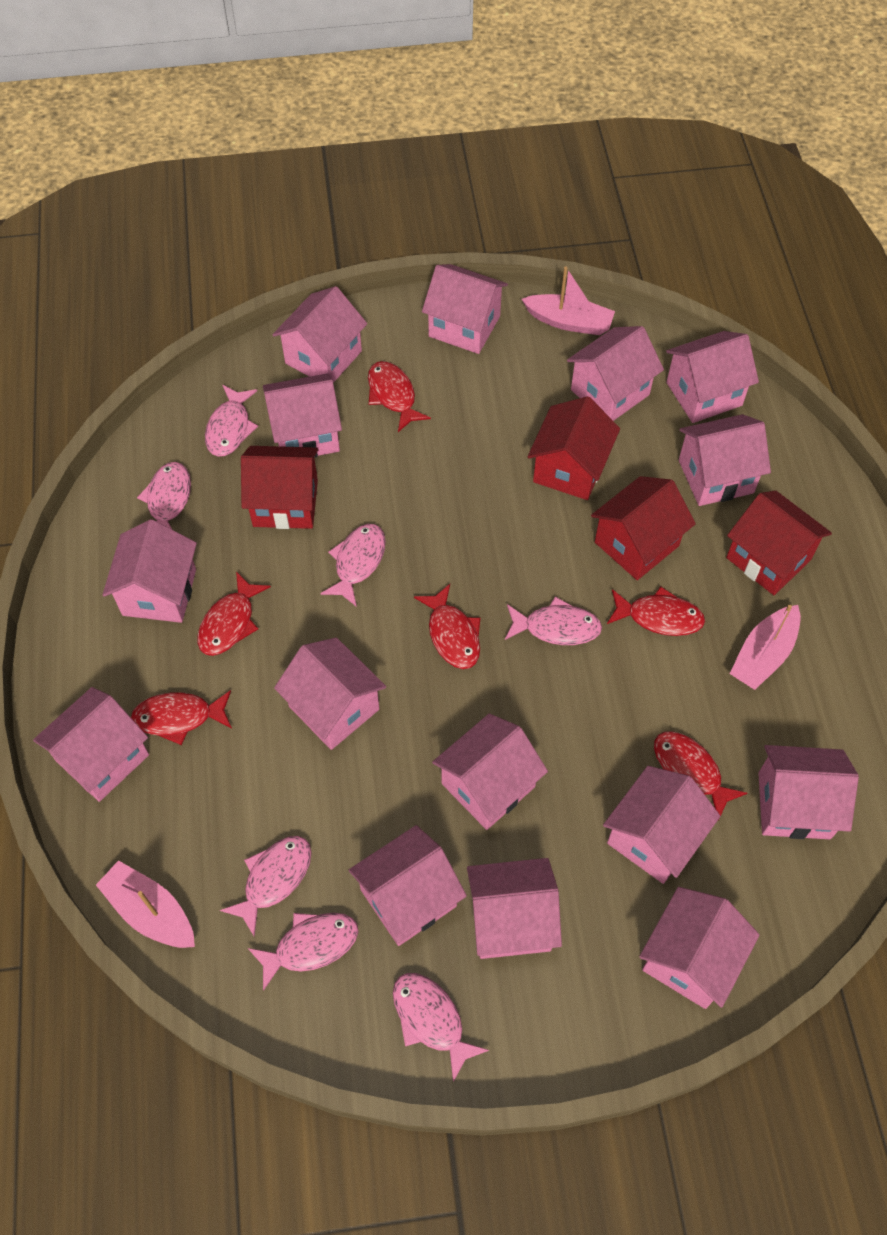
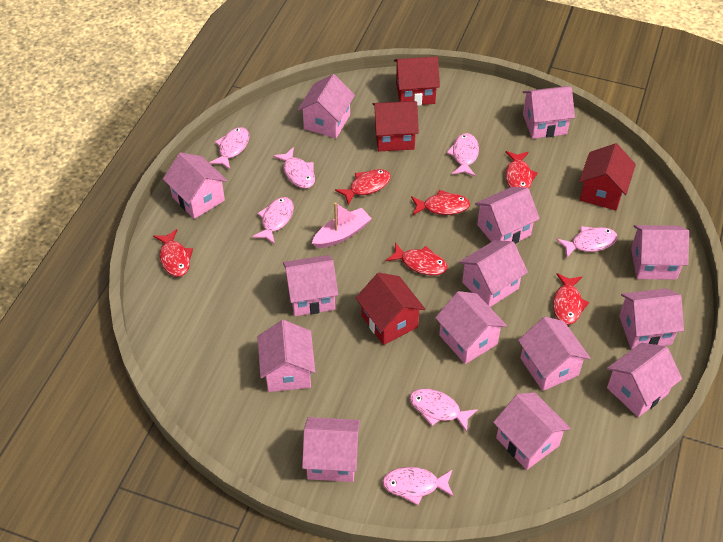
pink boat: 3 -> 1
pink house: 15 -> 14

